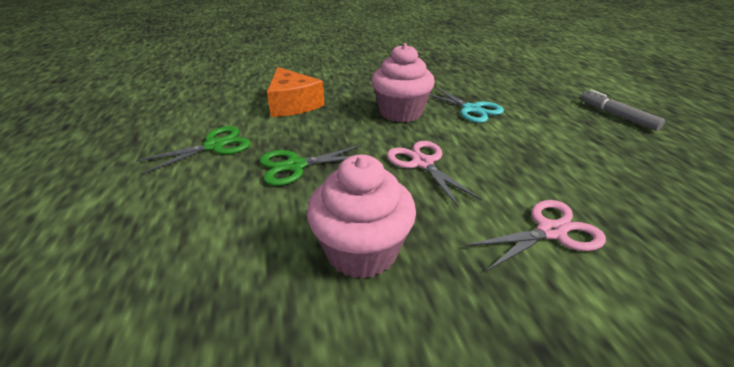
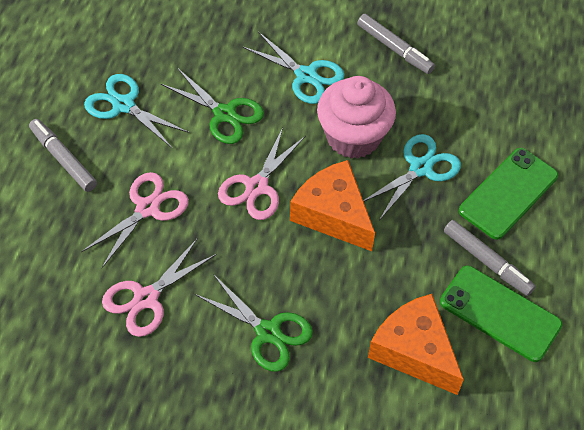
green phone: 0 -> 2
grey marker: 1 -> 3
orange cheese: 1 -> 2
pink cupcake: 2 -> 1
pink scissors: 2 -> 3
turquoise scissors: 1 -> 3

